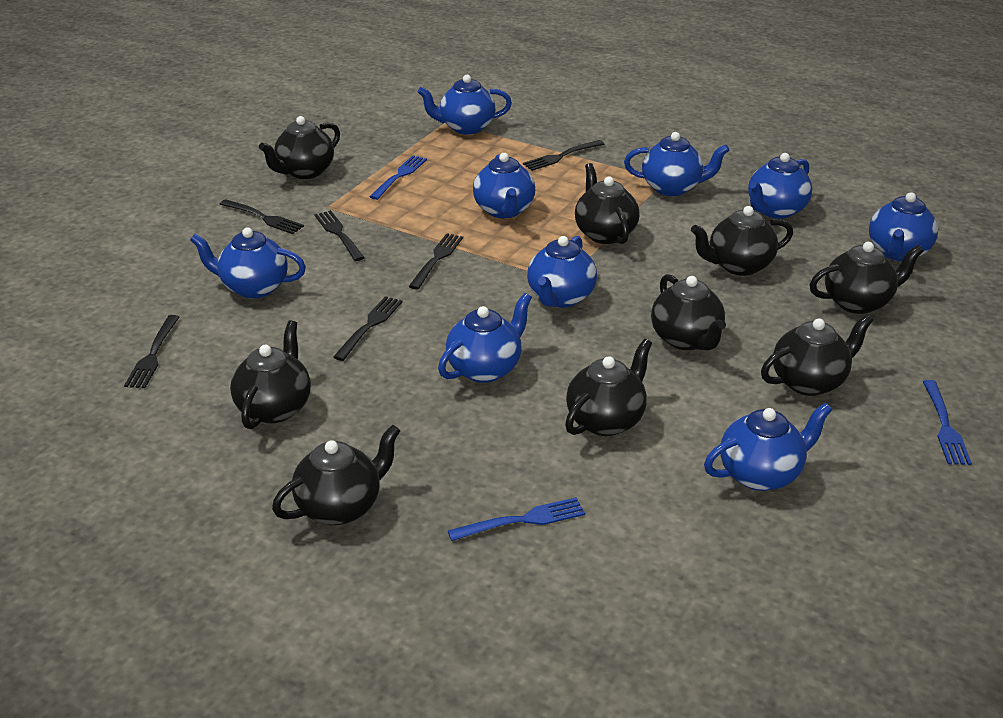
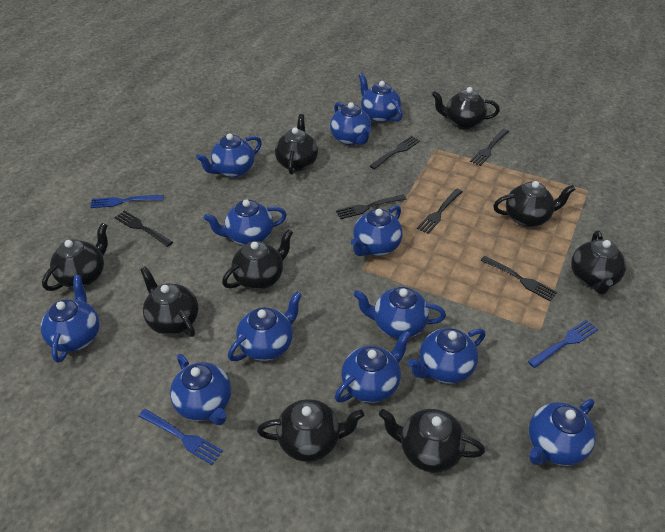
blue teapot: 9 -> 12

